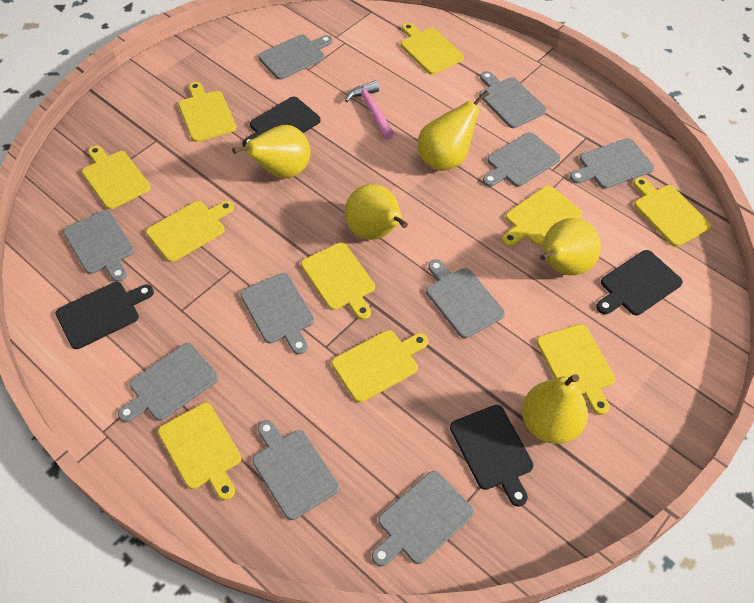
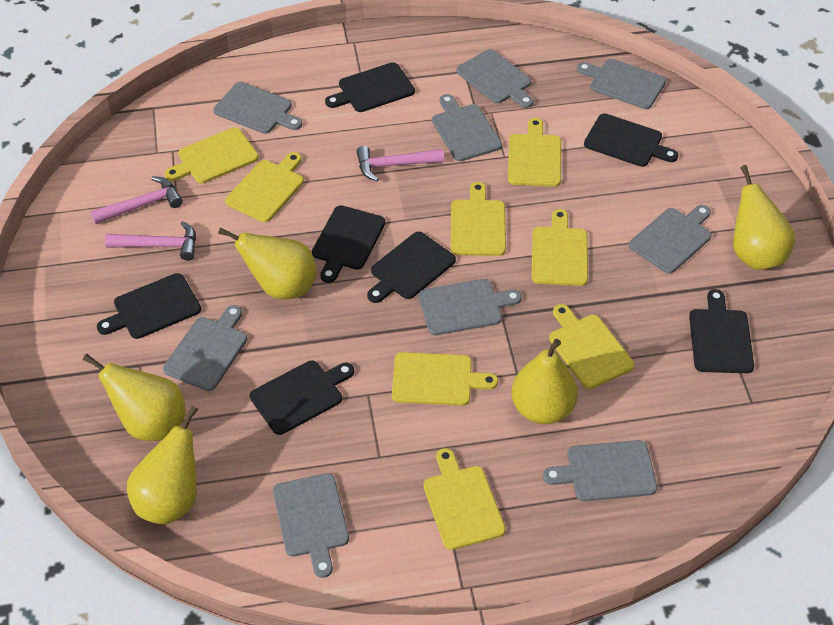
black cutting board: 4 -> 7
grey cutting board: 10 -> 9
pink hammer: 1 -> 3
yellow cutting board: 10 -> 8

